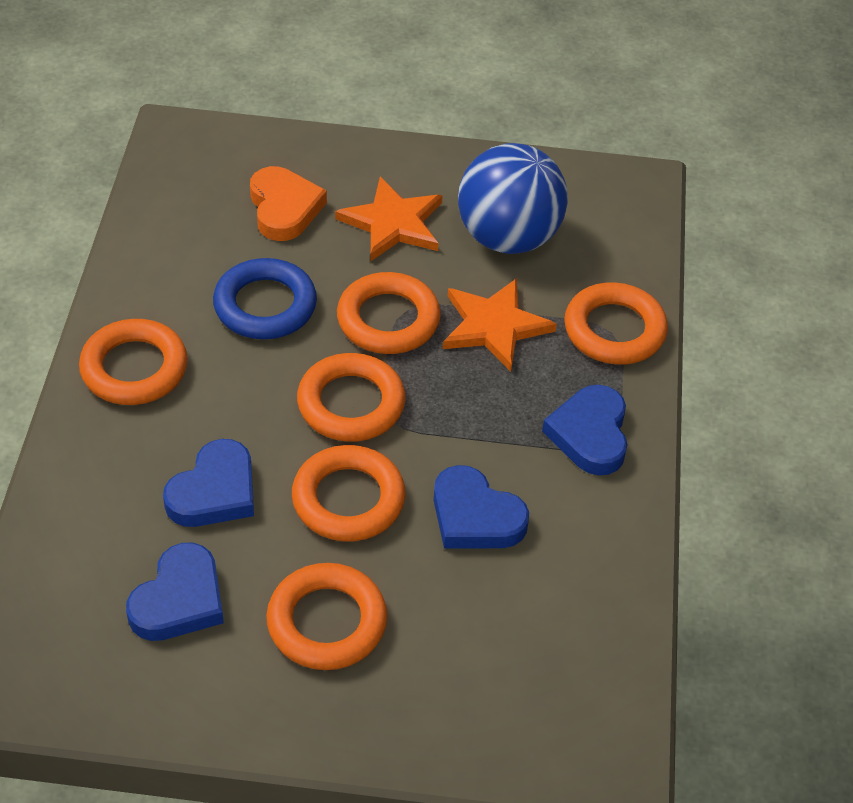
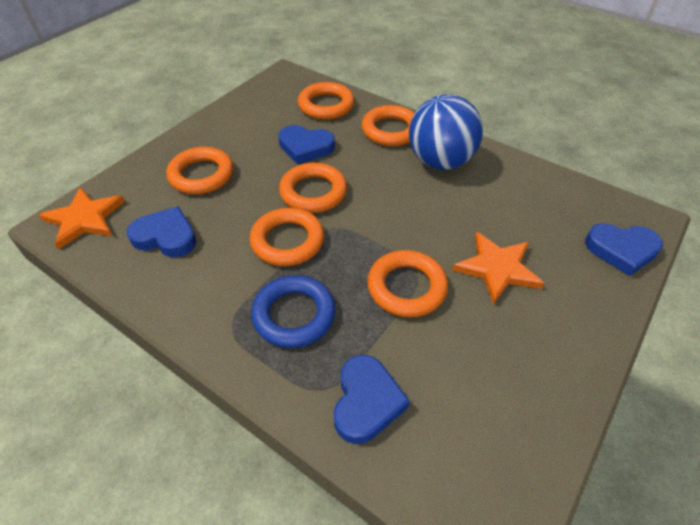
orange heart: 1 -> 0

